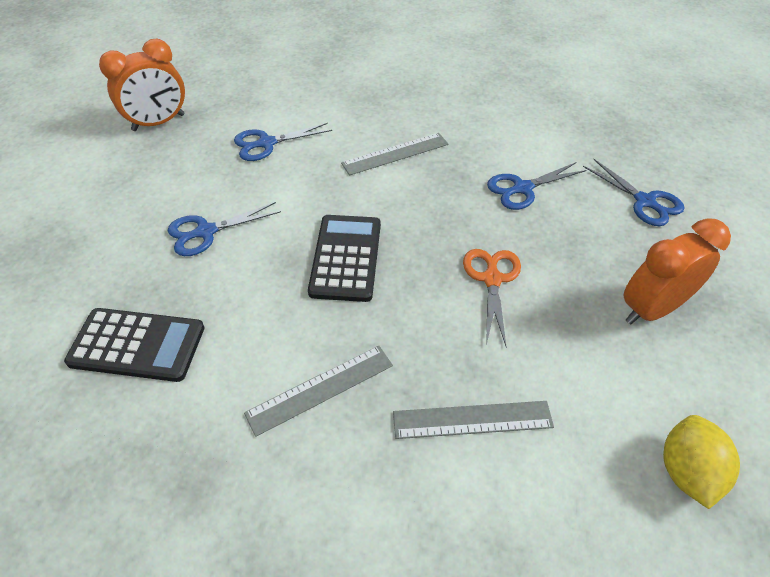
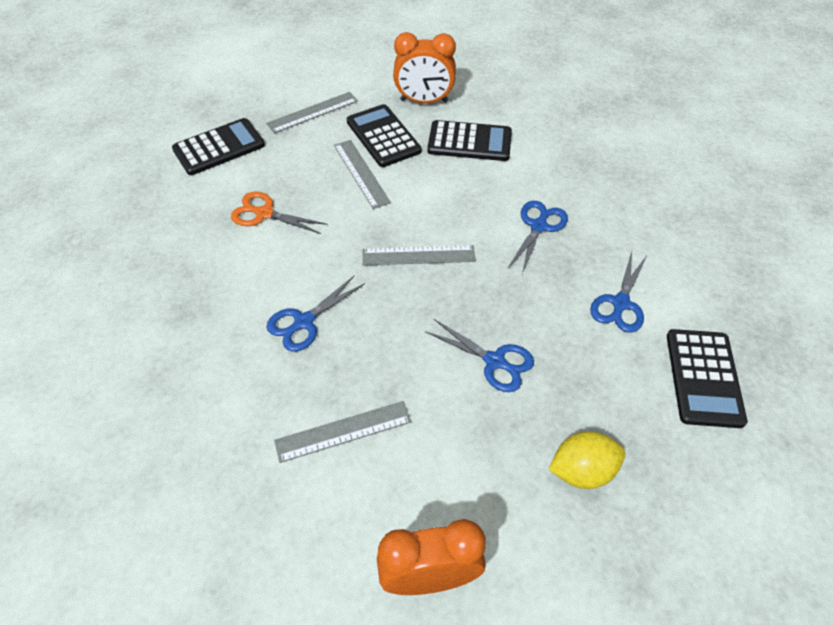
black calculator: 2 -> 4
grey ruler: 3 -> 4

